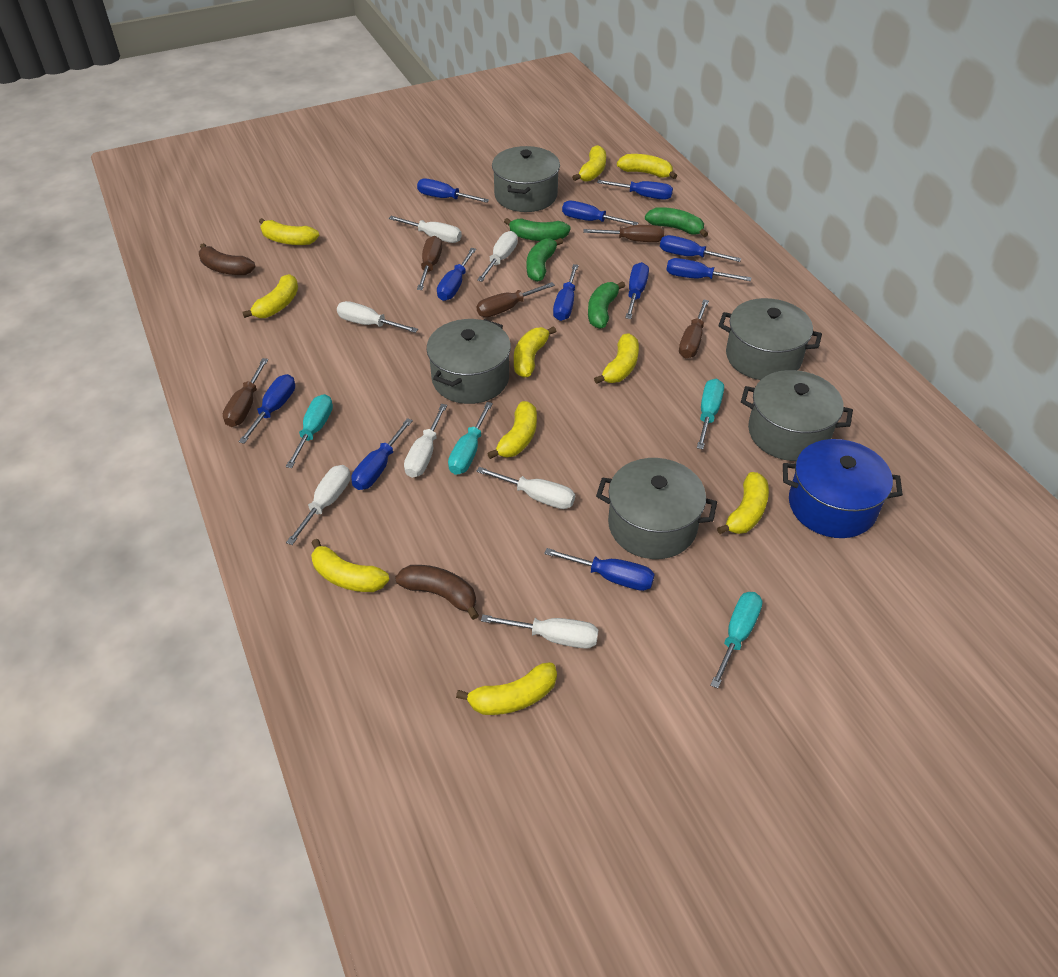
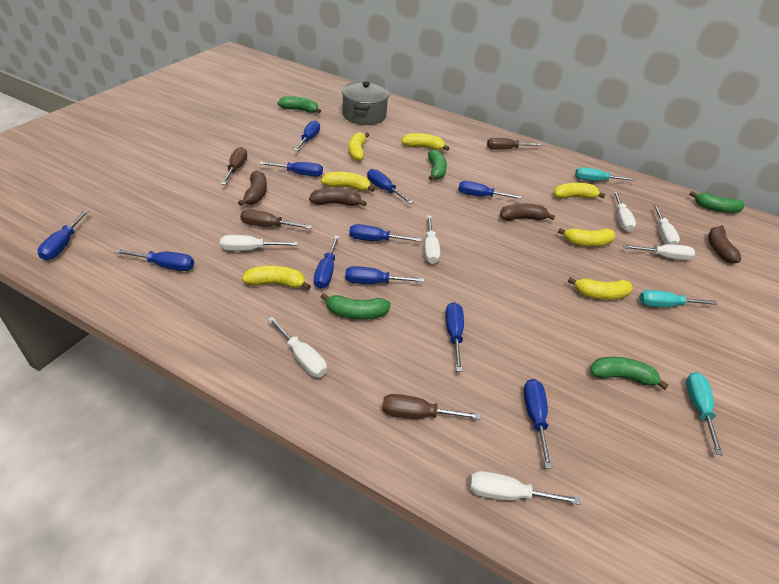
blue pot: 1 -> 0
brown banana: 2 -> 4
brown screwdriver: 5 -> 4
green banana: 4 -> 5
grey pot: 5 -> 1
turquoise screwdriver: 4 -> 3
yellow banana: 10 -> 7

